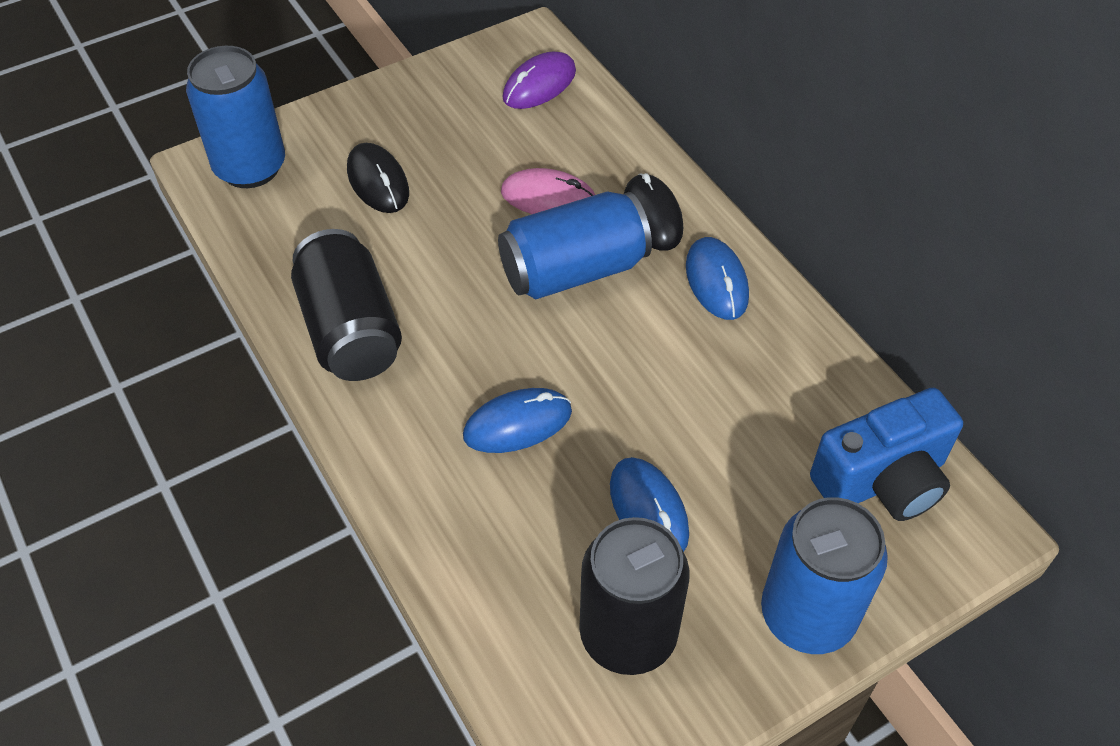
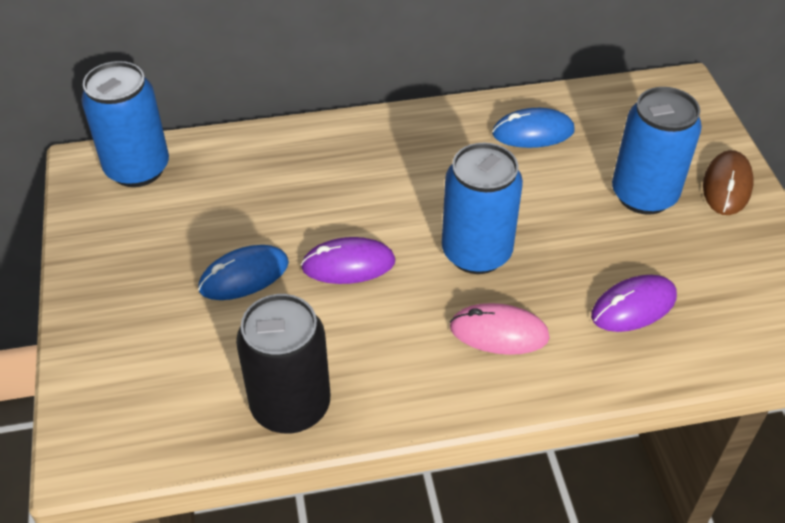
black can: 2 -> 1
black mouse: 2 -> 0
blue camera: 1 -> 0
blue mouse: 3 -> 2
brown mouse: 0 -> 1
purple mouse: 1 -> 2

